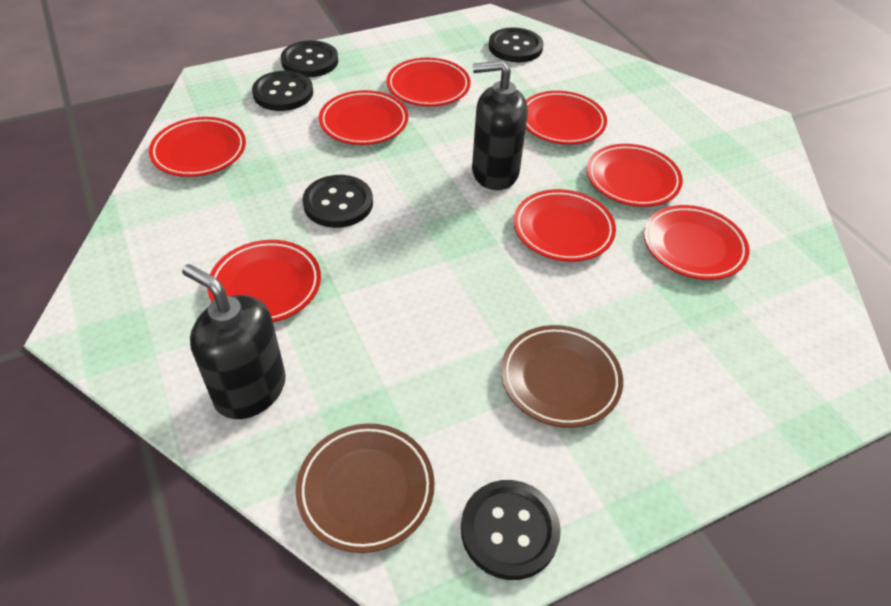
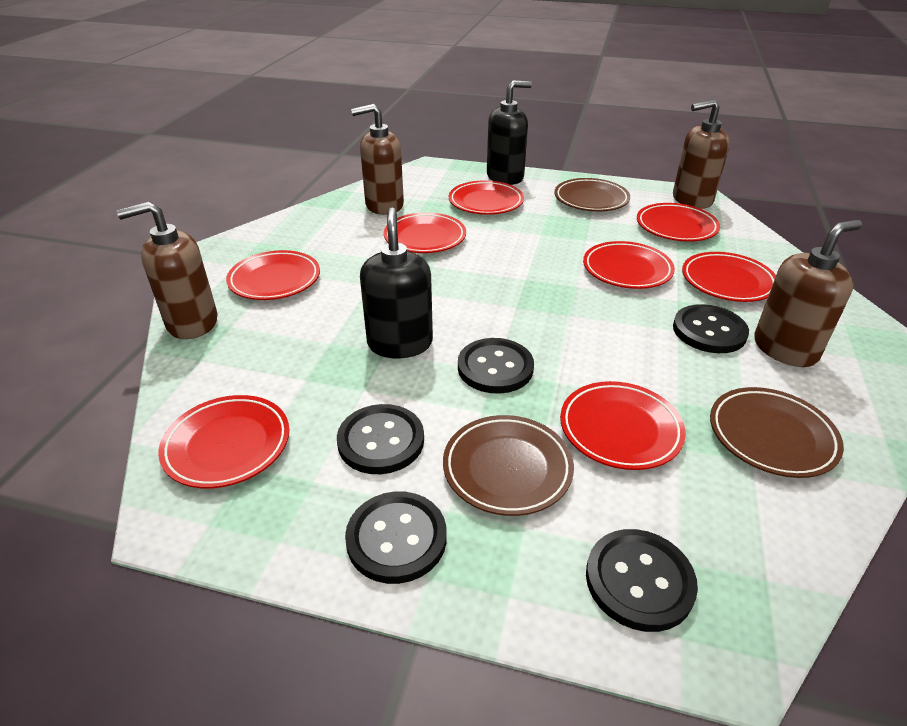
brown plate: 2 -> 3
brown soap dispenser: 0 -> 4

